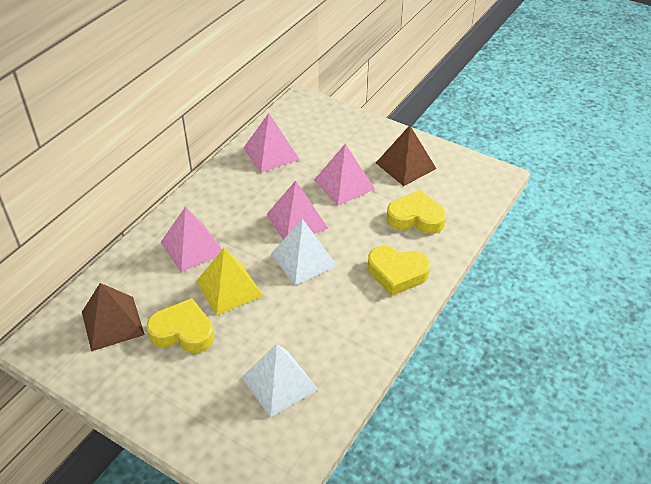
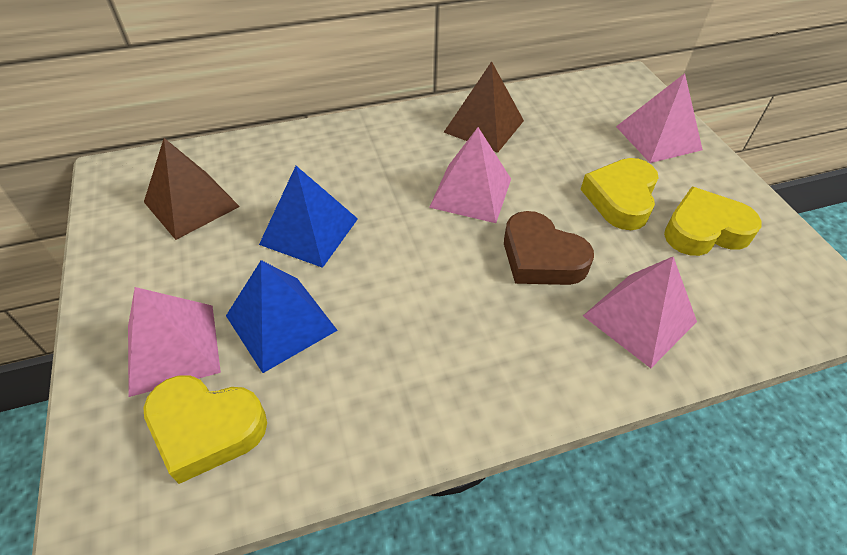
blue pyramid: 0 -> 2
brown heart: 0 -> 1
white pyramid: 2 -> 0
yellow pyramid: 1 -> 0

